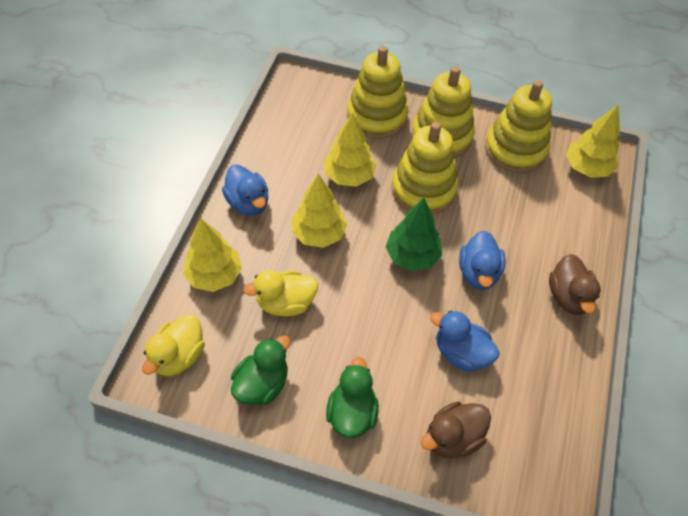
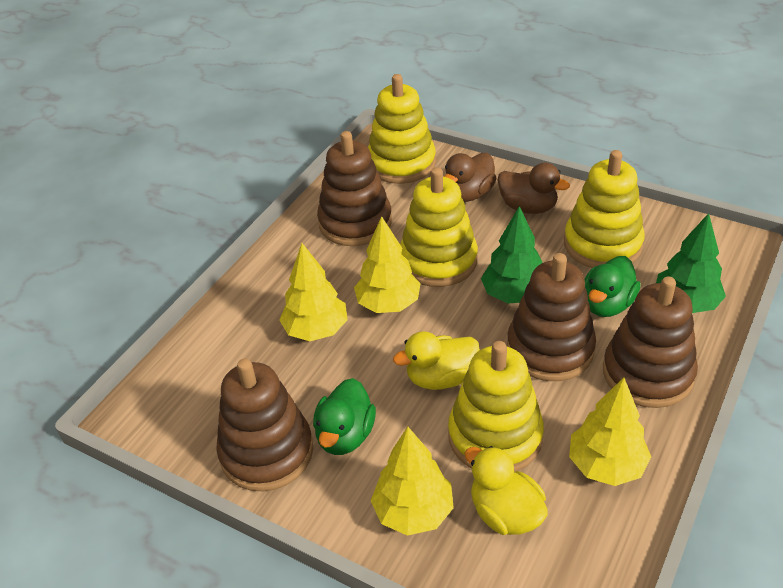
blue duck: 3 -> 0
brown stacking toy: 0 -> 4
green tree: 1 -> 2

